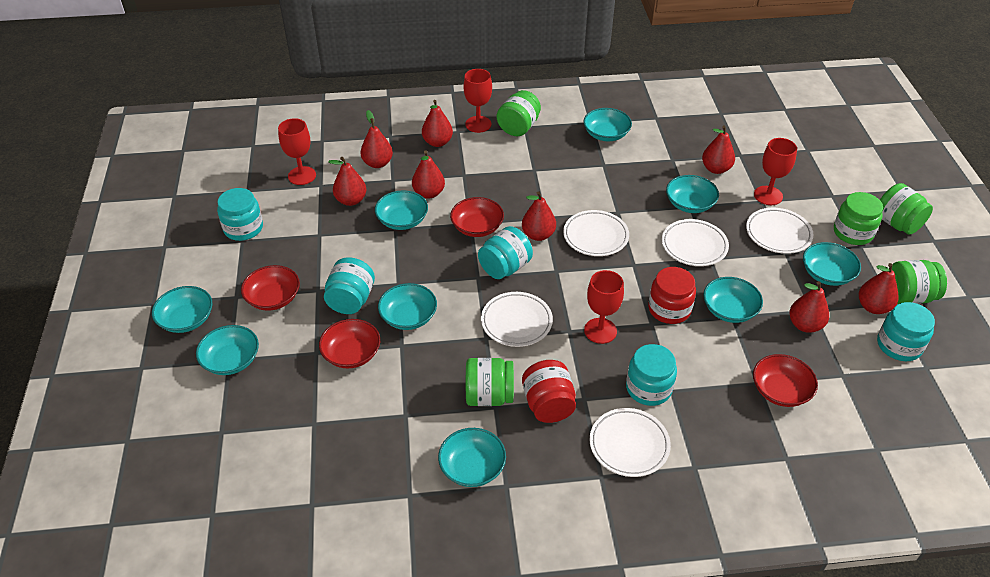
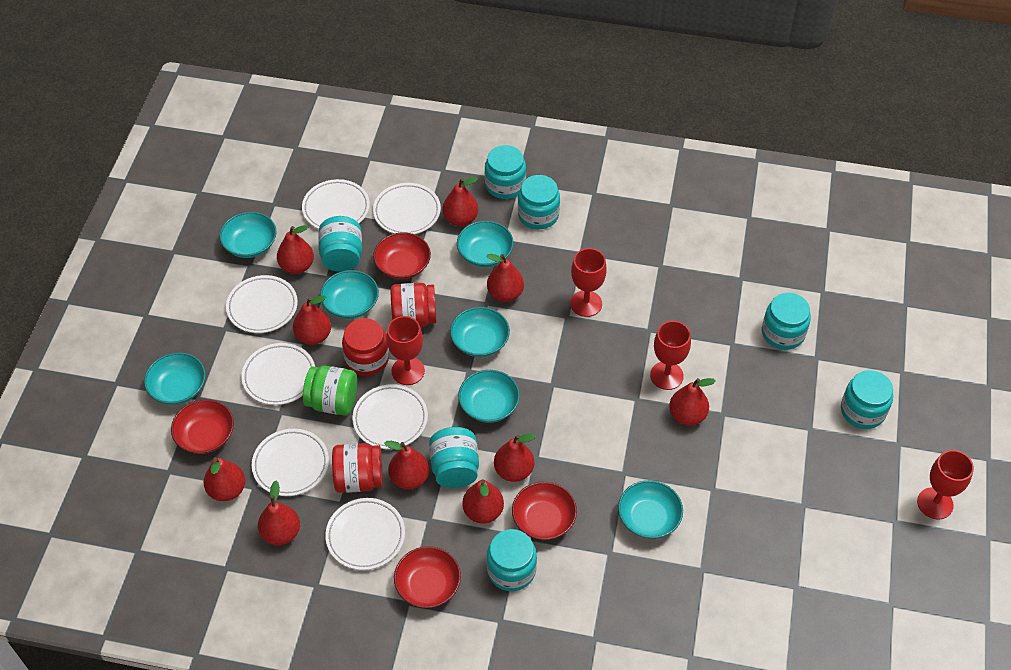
green jar: 5 -> 1
red jar: 2 -> 3
red pear: 8 -> 10
turquoise bowl: 9 -> 7
turquoise jar: 5 -> 7
white plate: 5 -> 7

